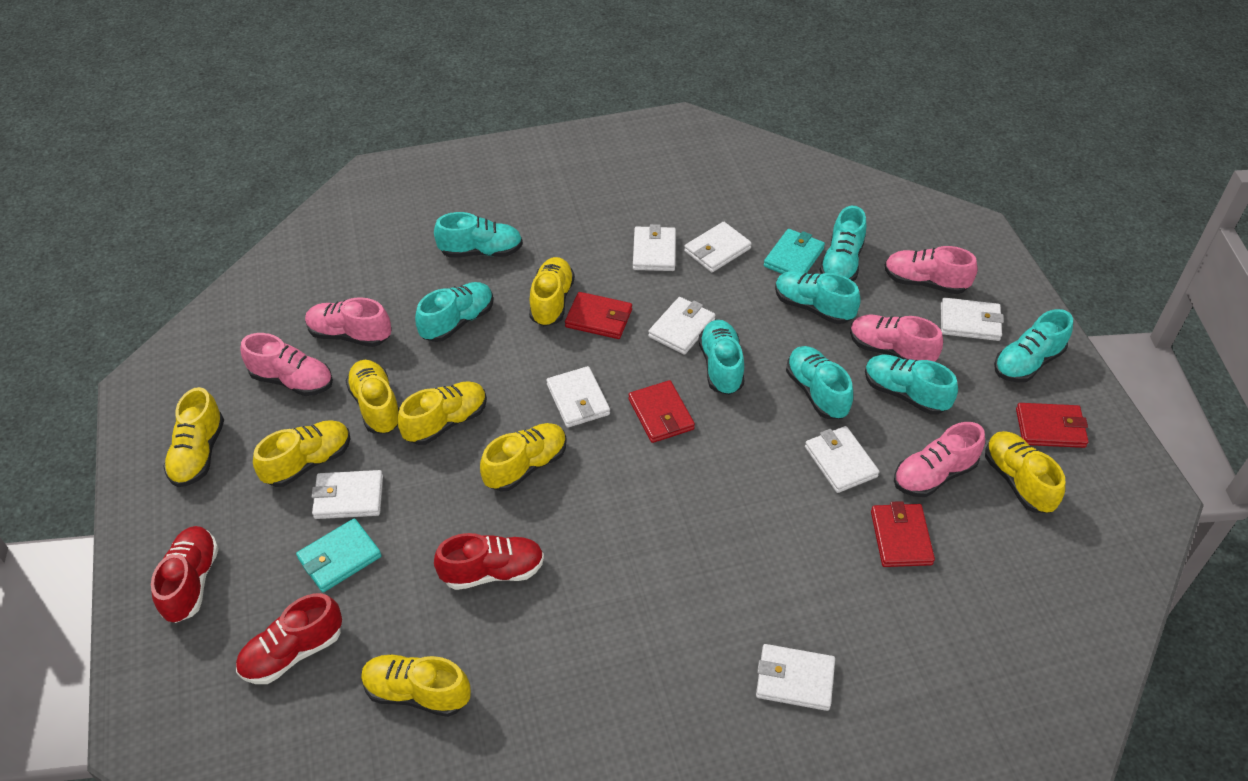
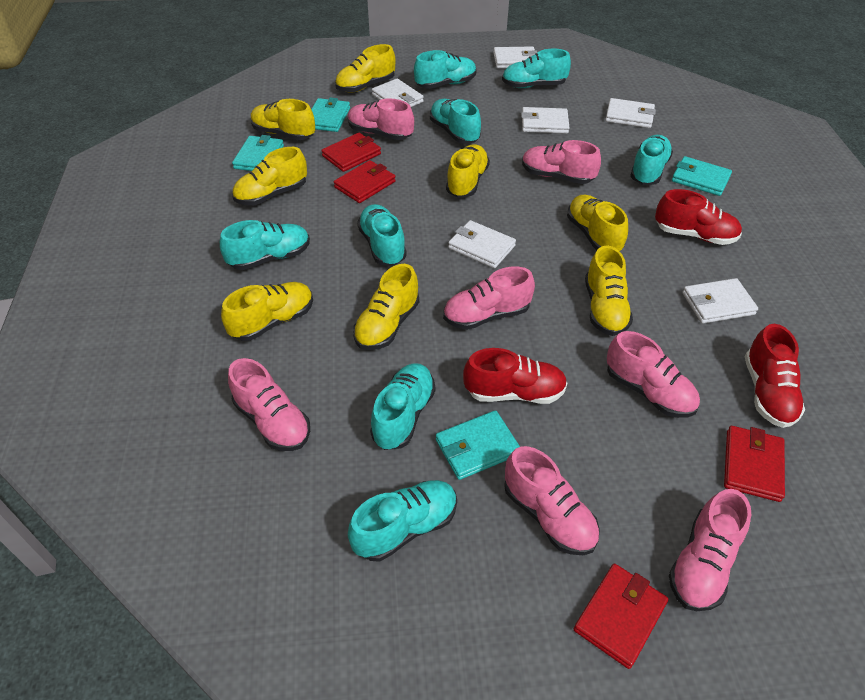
pink shoe: 5 -> 7
turquoise wallet: 2 -> 4
white wallet: 8 -> 6

